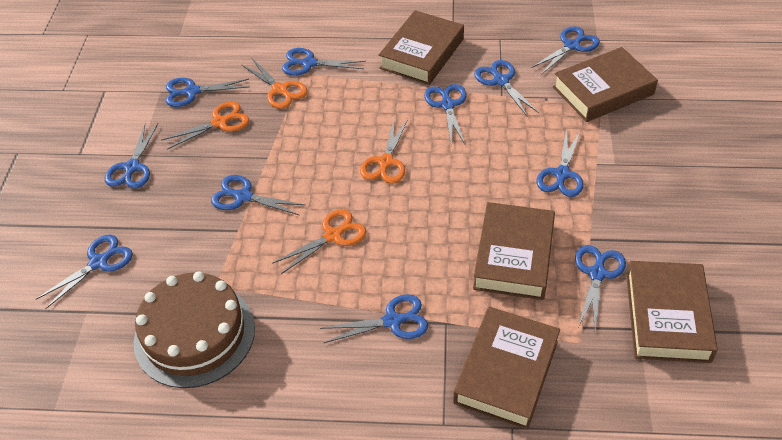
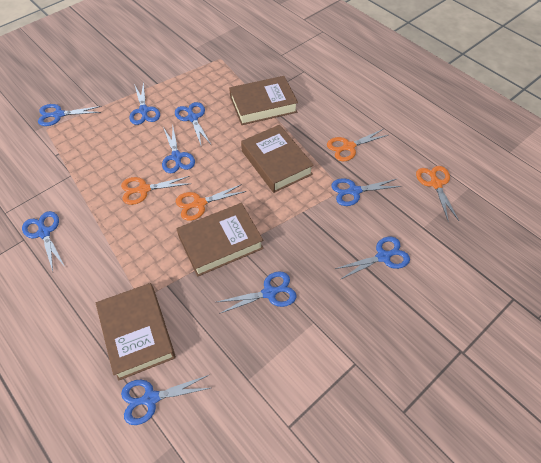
blue scissors: 11 -> 9
brown book: 5 -> 4
brown cake: 1 -> 0

